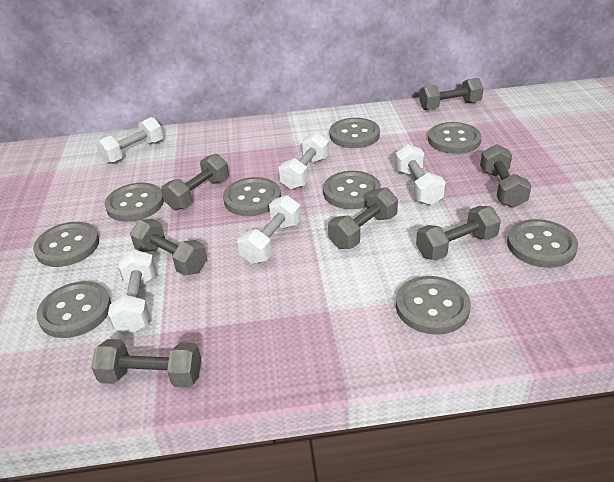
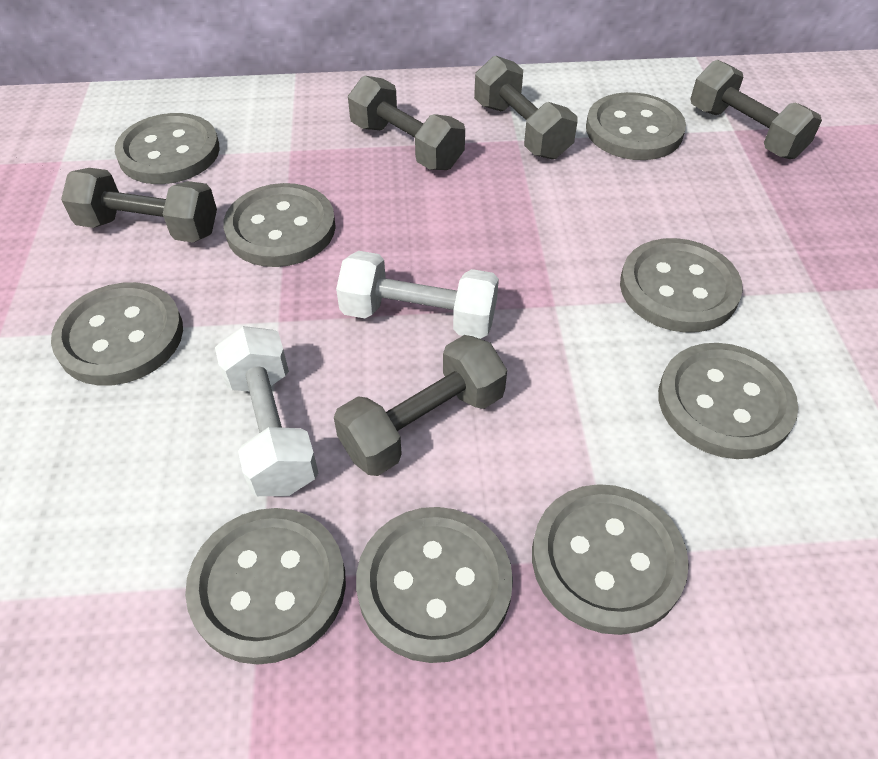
grey dumbbell: 7 -> 5
white dumbbell: 5 -> 2

